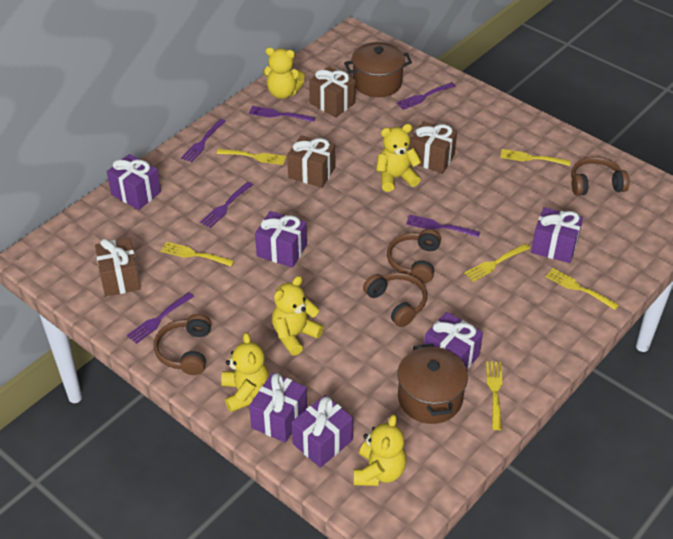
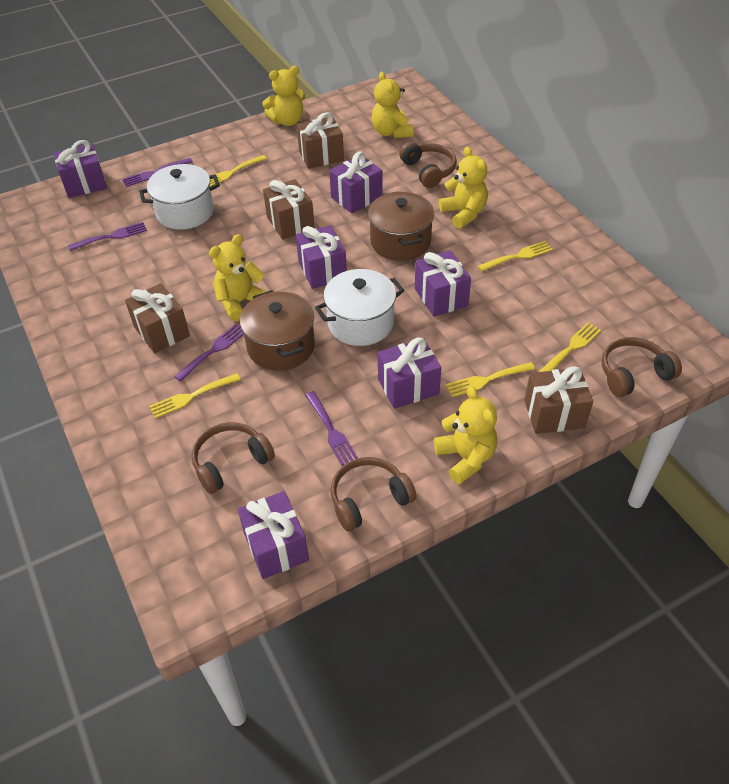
purple fork: 6 -> 4
white pot: 0 -> 2
yellow fork: 6 -> 5

